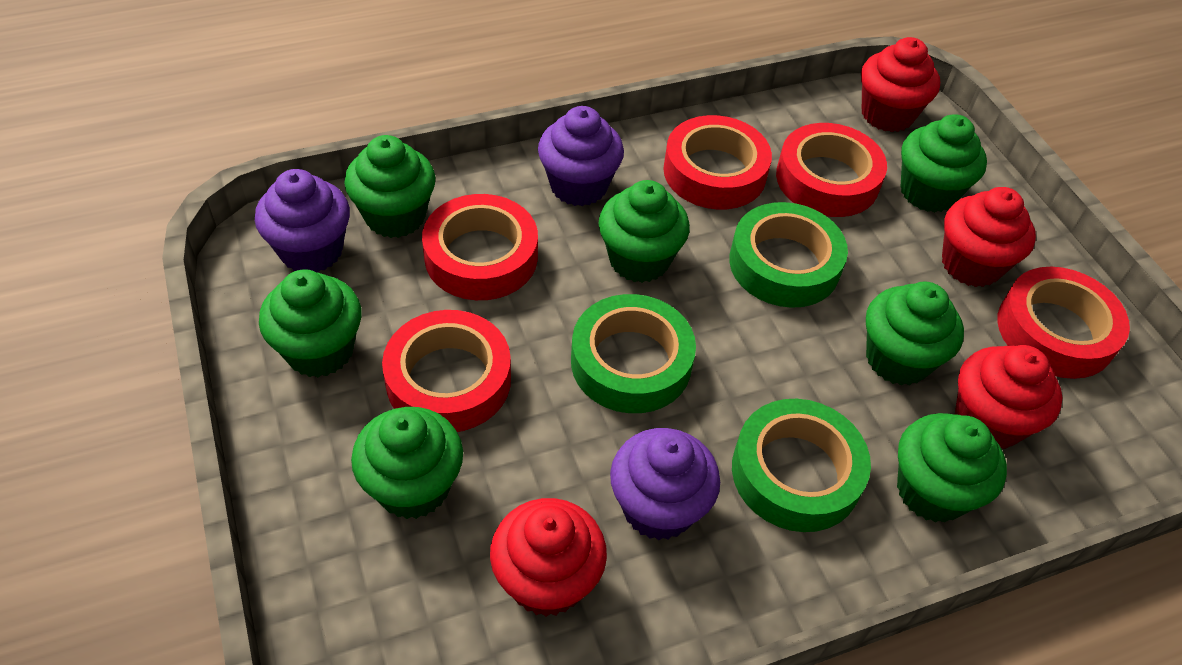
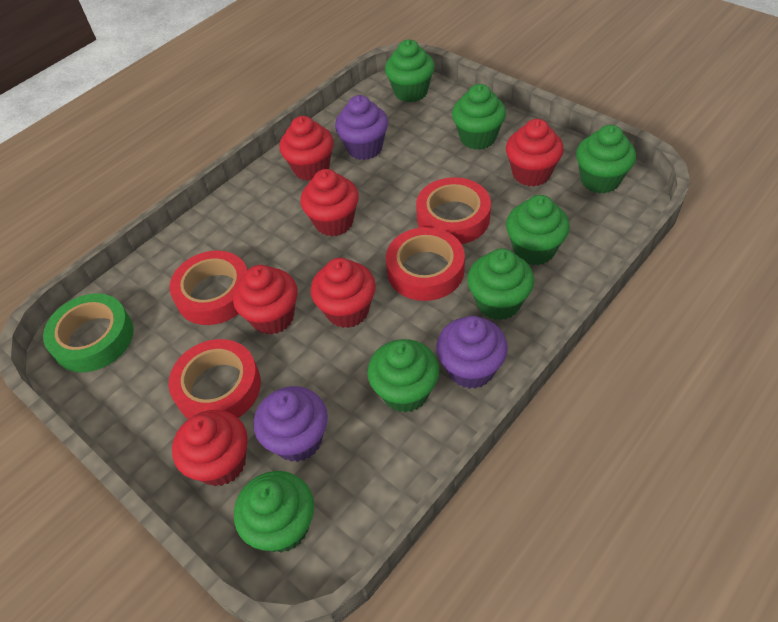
green tape: 3 -> 1
red cupcake: 4 -> 6
red tape: 5 -> 4

